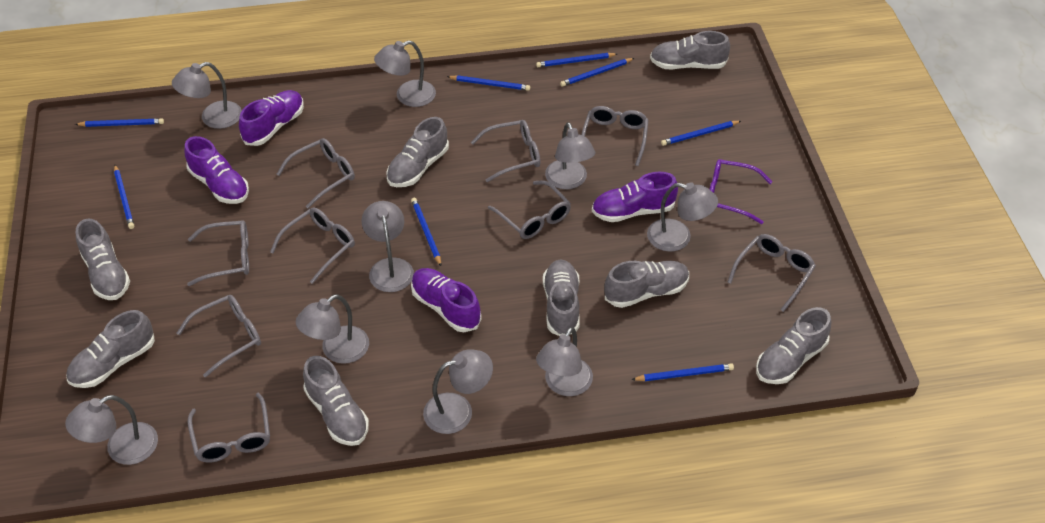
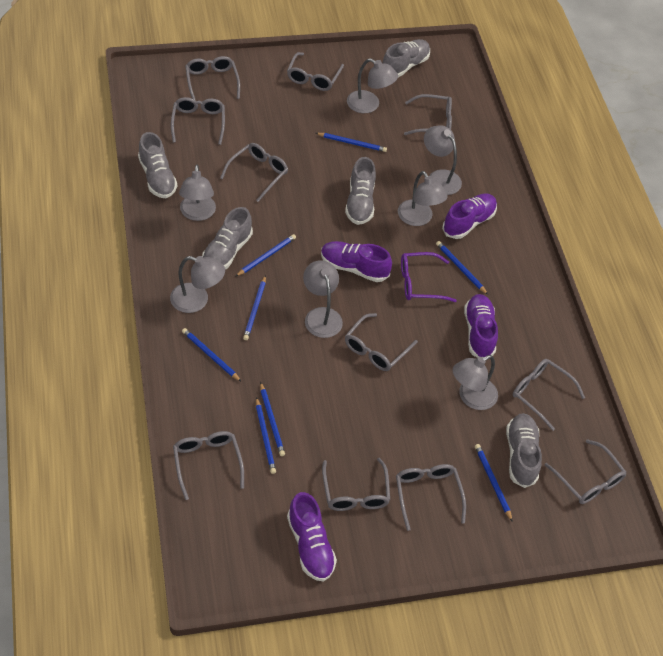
grey glasses: 9 -> 11
grey lamp: 9 -> 7
grey shoe: 8 -> 5

